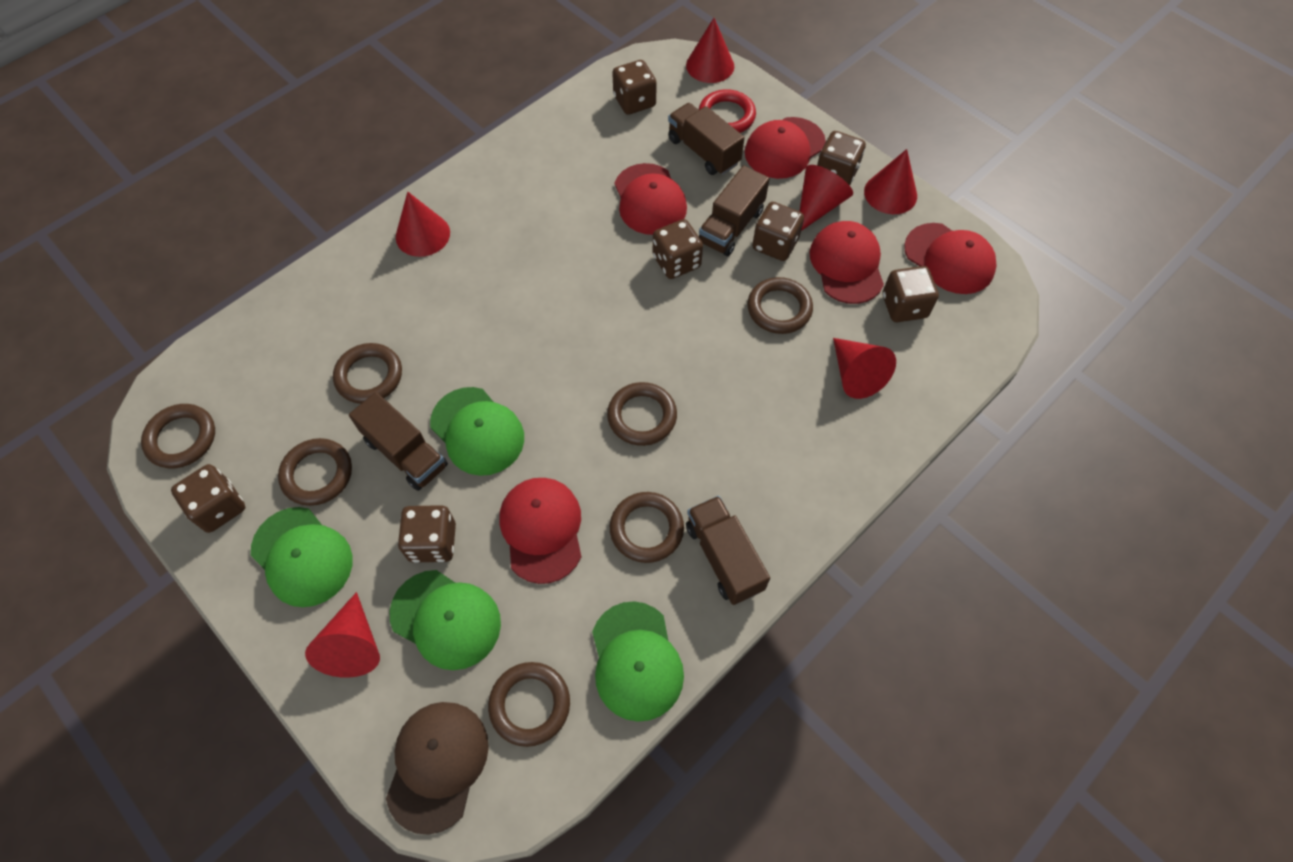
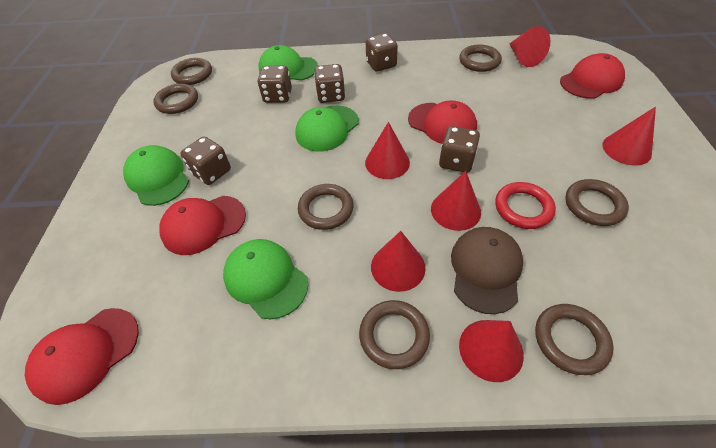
brown dice: 7 -> 5
brown truck: 4 -> 0
red cap: 5 -> 4

